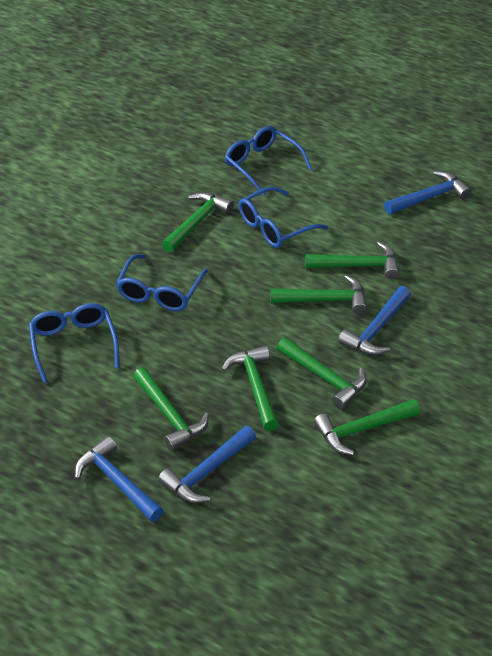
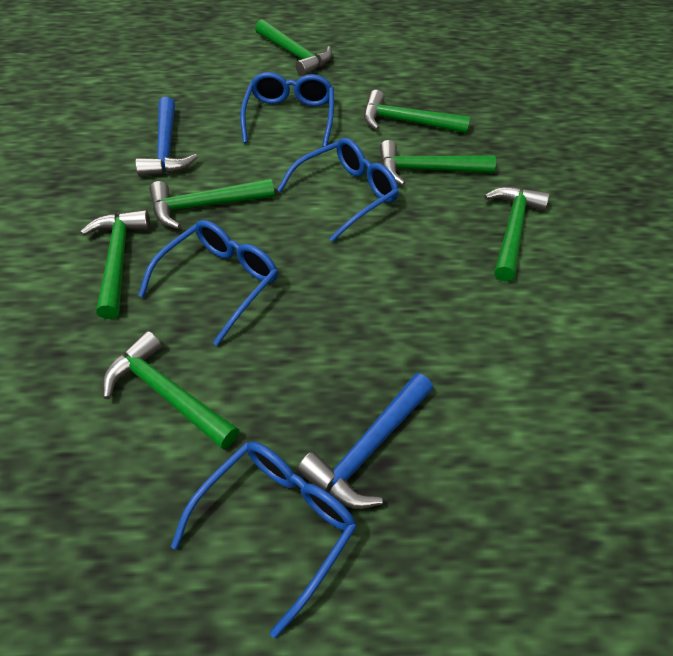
blue hammer: 4 -> 2

